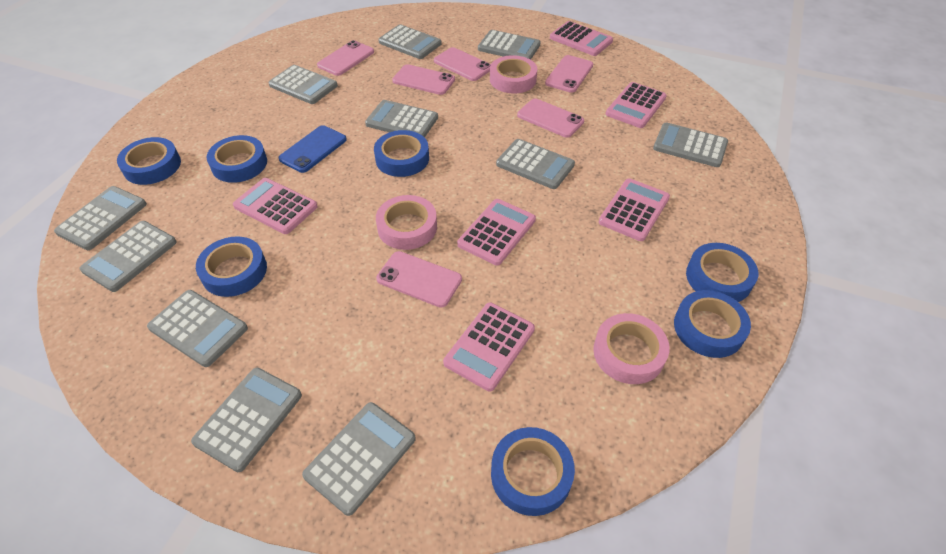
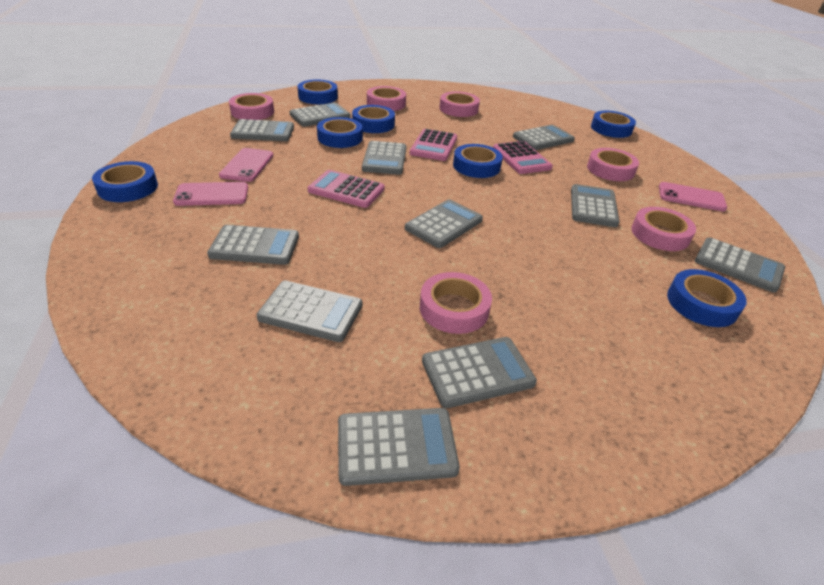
blue phone: 1 -> 0
pink calculator: 6 -> 3
pink phone: 6 -> 3
pink tape: 3 -> 6

